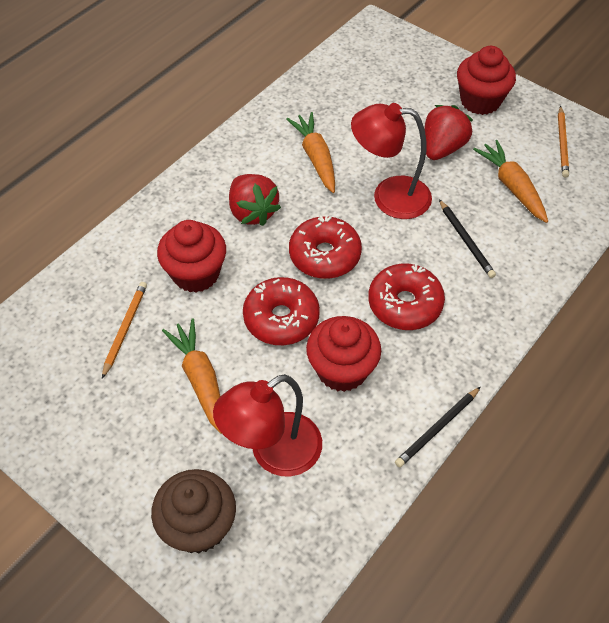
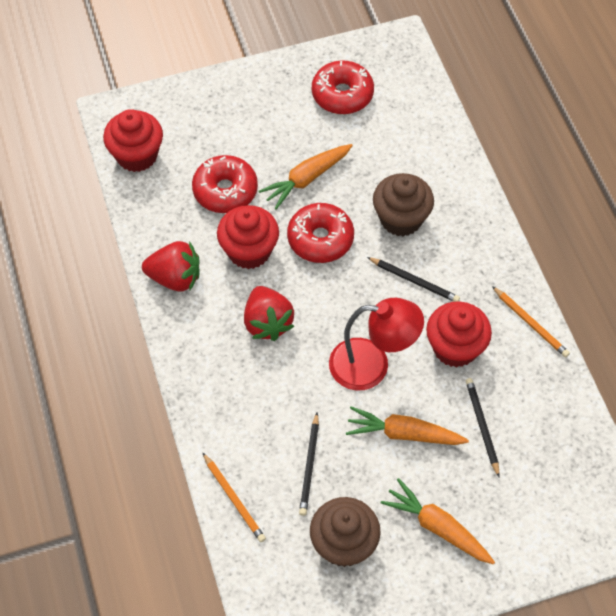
black pencil: 2 -> 3
brown cupcake: 1 -> 2
red lamp: 2 -> 1

